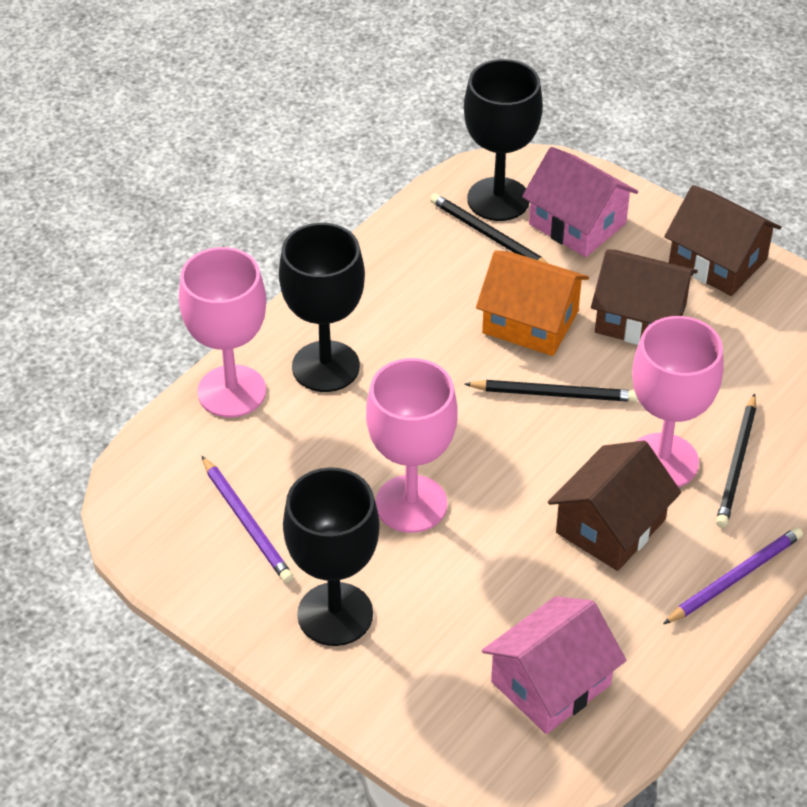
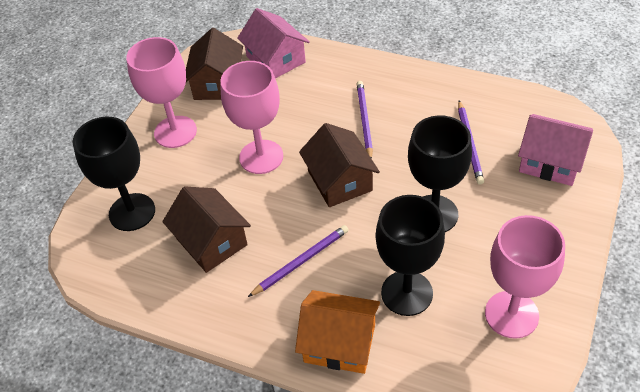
black pencil: 3 -> 0
purple pencil: 2 -> 3

